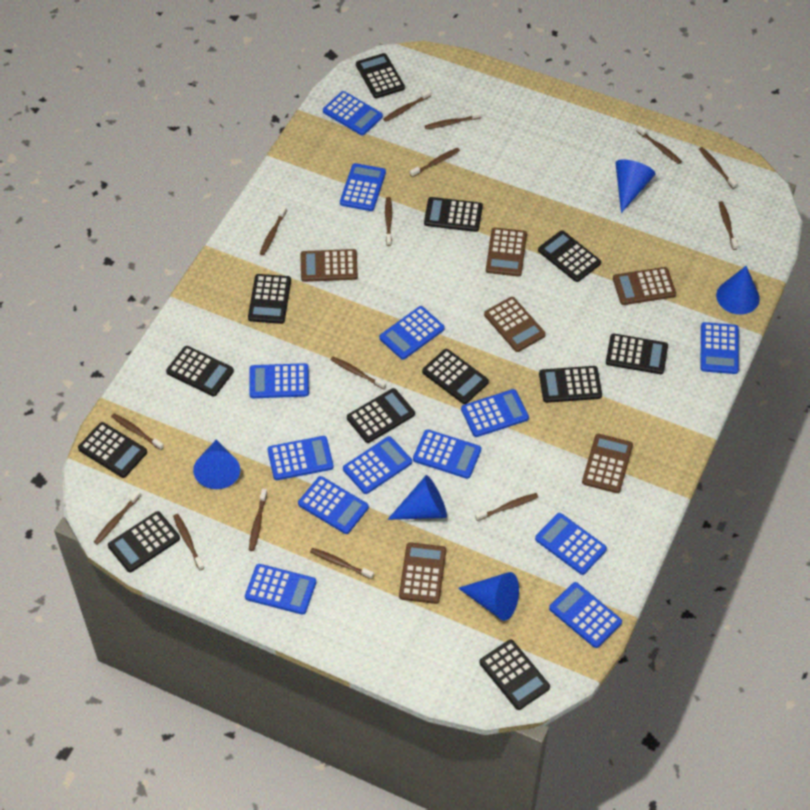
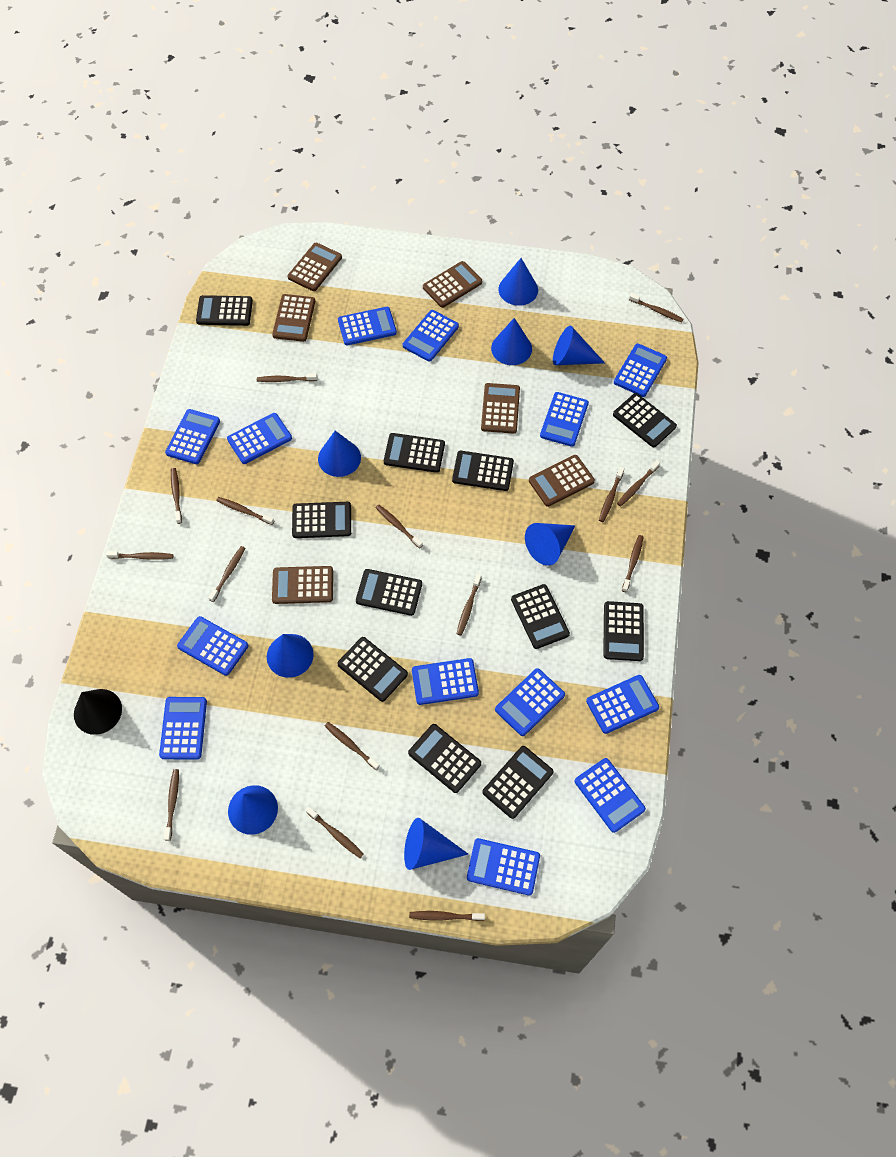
black calculator: 12 -> 11
black cone: 0 -> 1
blue cone: 5 -> 8

